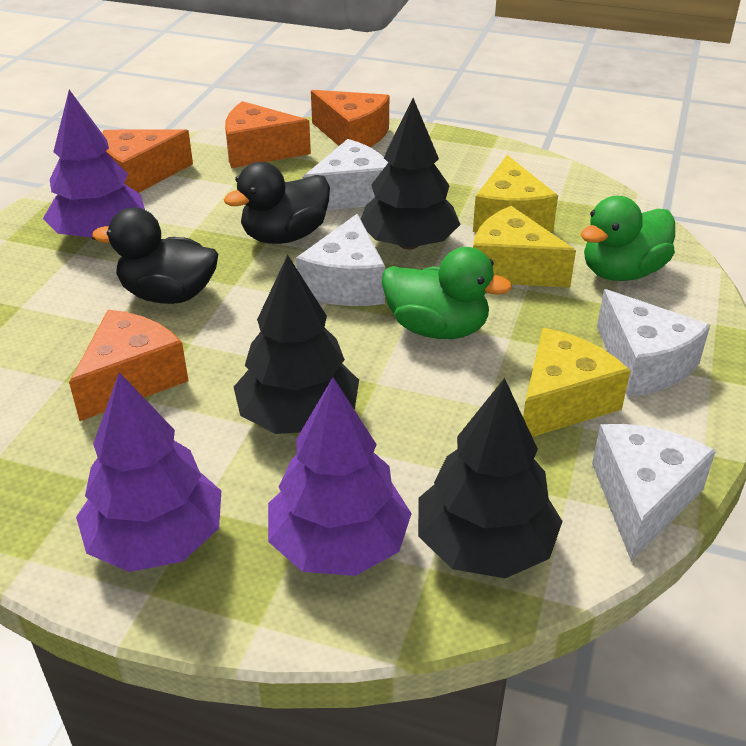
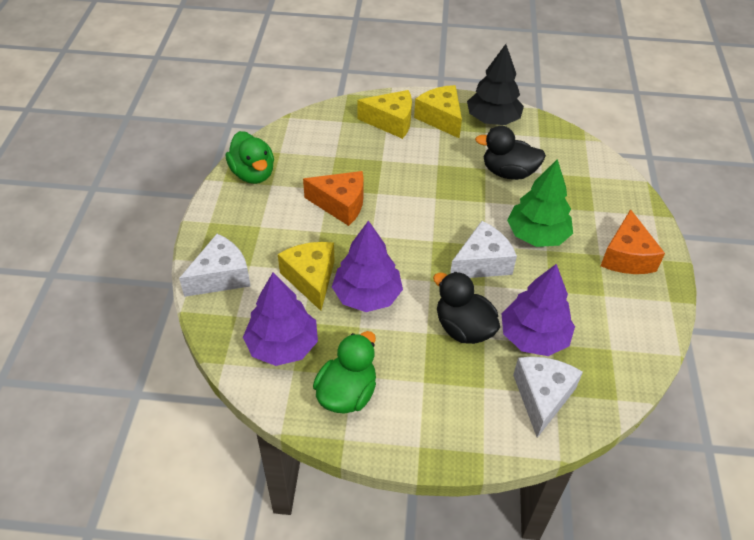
black tree: 3 -> 1
green tree: 0 -> 1
orange cheese: 4 -> 2
white cheese: 4 -> 3

